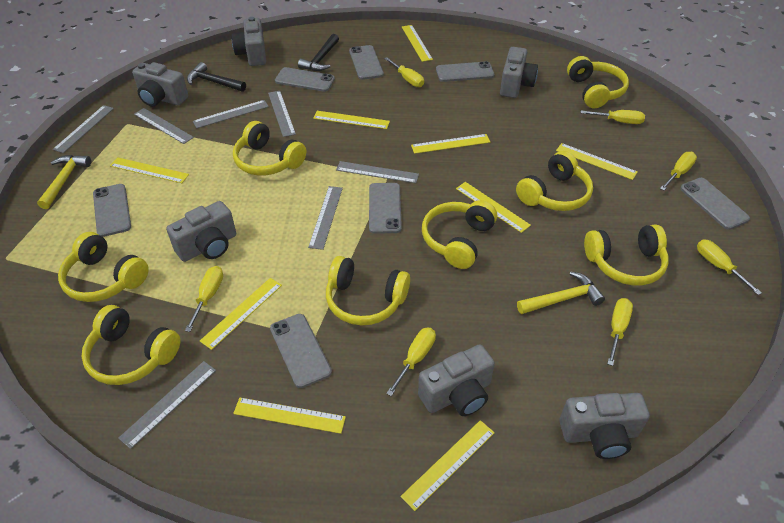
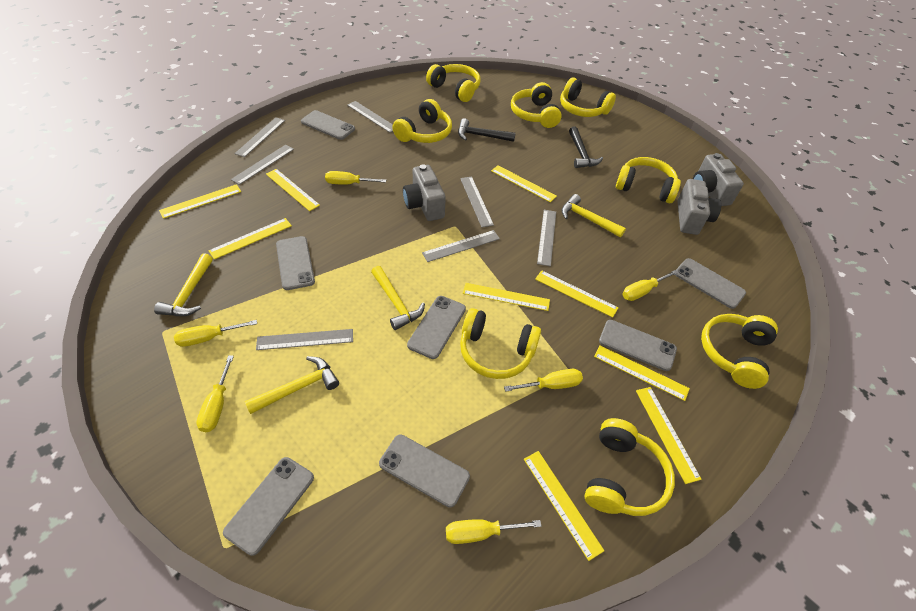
grey camera: 6 -> 3
yellow hammer: 2 -> 4
yellow screwdriver: 7 -> 6

